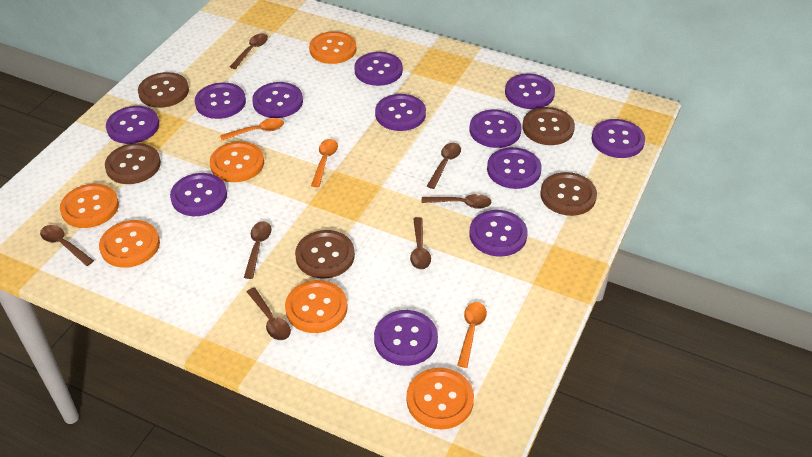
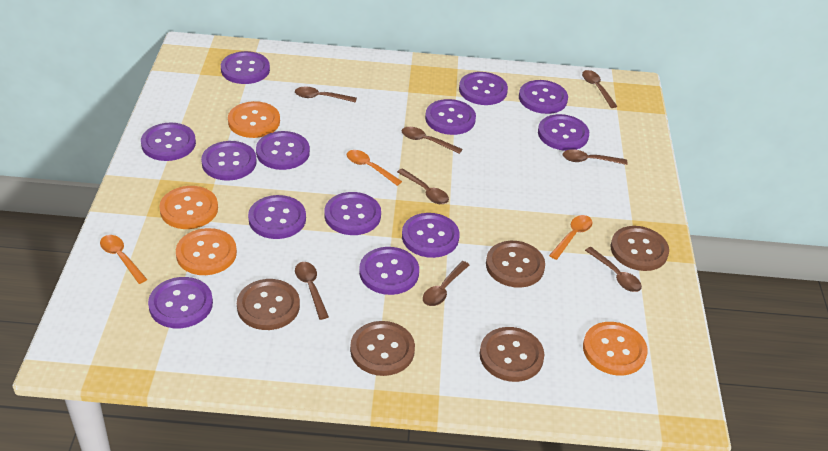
brown spoon: 7 -> 8
orange button: 6 -> 4
purple button: 12 -> 13

